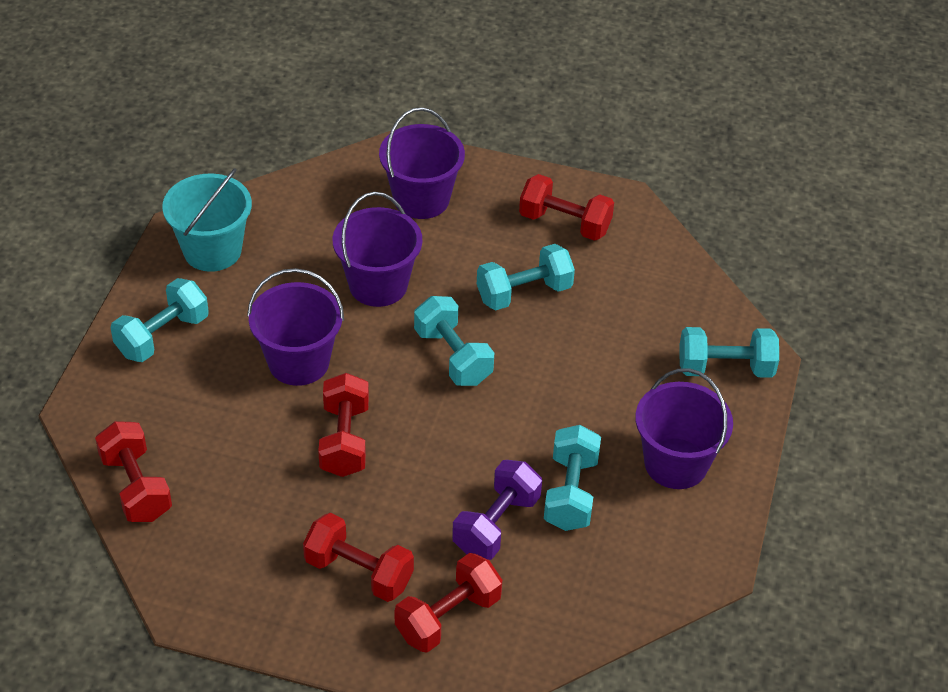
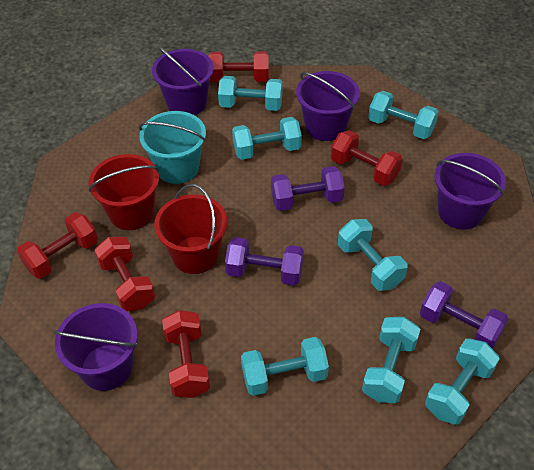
purple dumbbell: 1 -> 3
red bucket: 0 -> 2
turquoise dumbbell: 5 -> 7

